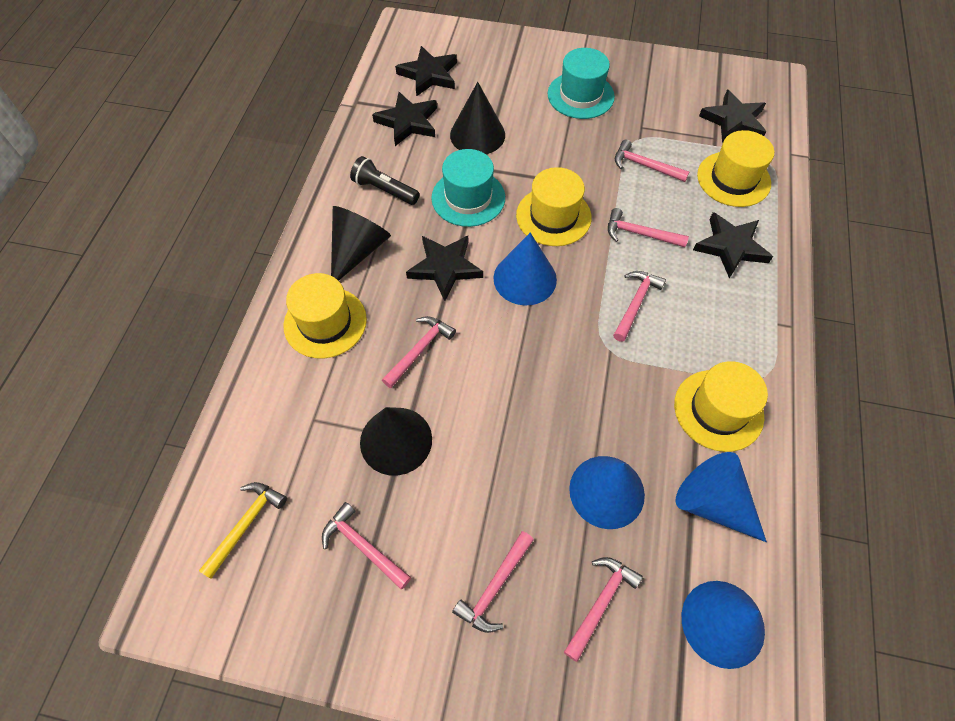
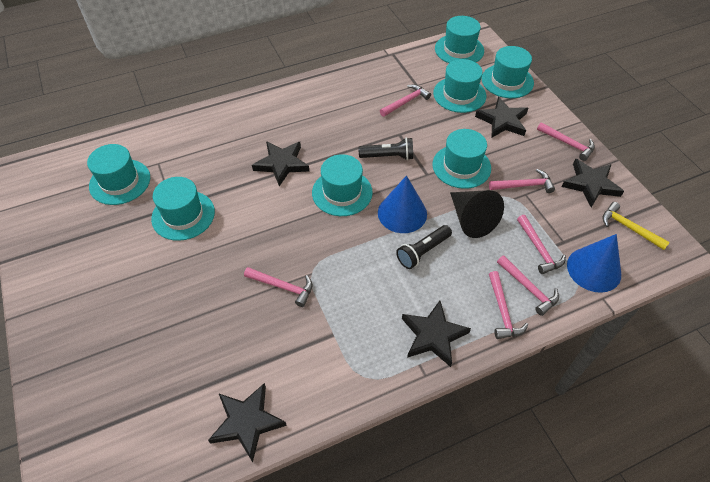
black cone: 3 -> 1
black flashlight: 1 -> 2
blue cone: 4 -> 2
turquoise hat: 2 -> 7
yellow hat: 4 -> 0

